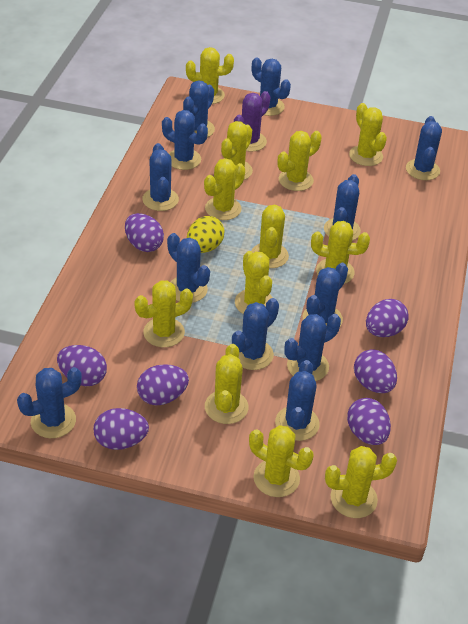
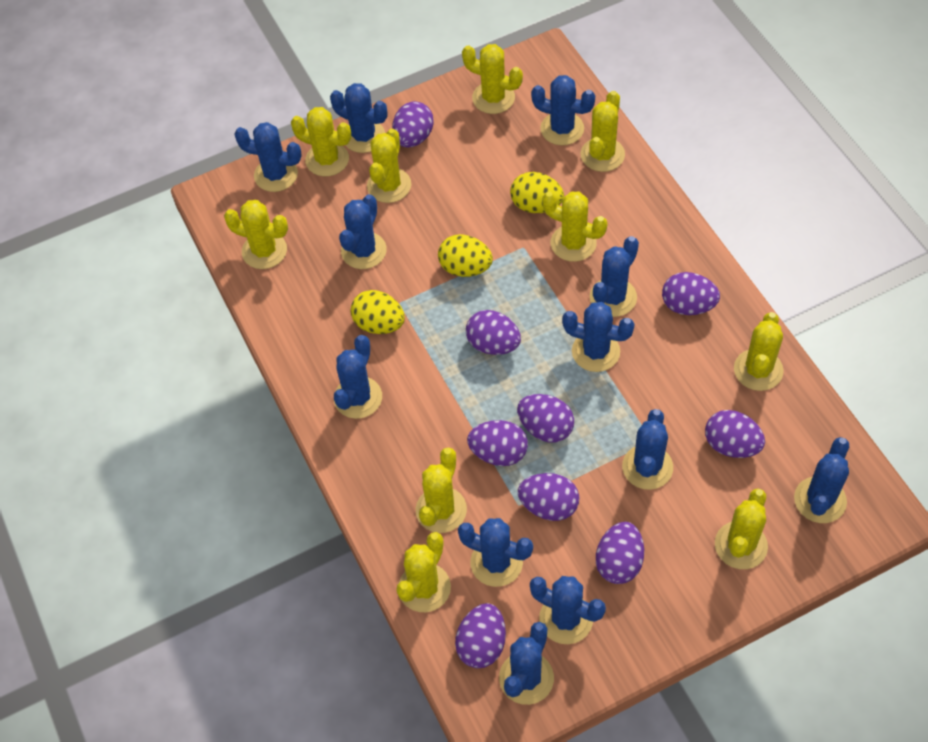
purple cactus: 1 -> 0
purple egg: 7 -> 9
yellow cactus: 12 -> 10
yellow egg: 1 -> 3

